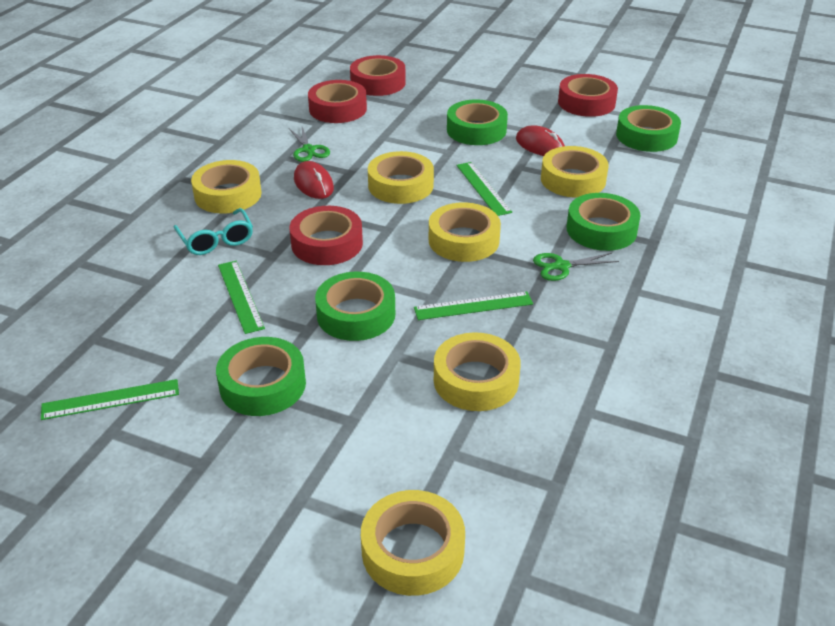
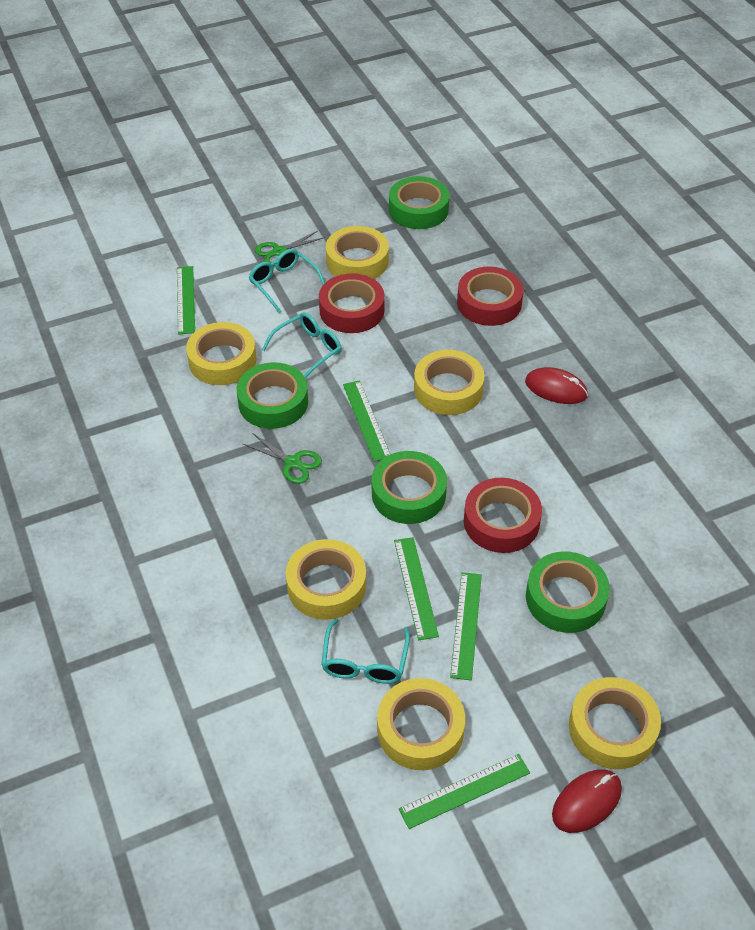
green ruler: 4 -> 5
green tape: 5 -> 4
red tape: 4 -> 3
turquoise glasses: 1 -> 3

